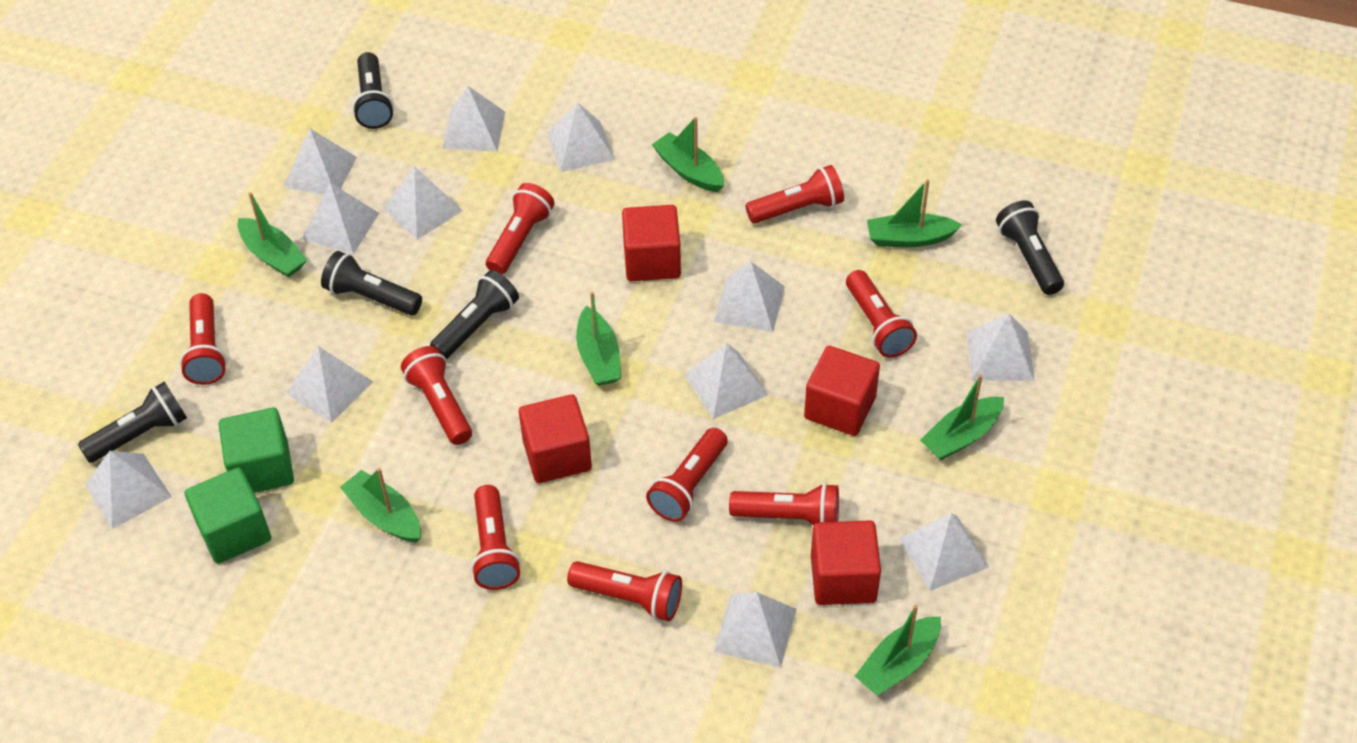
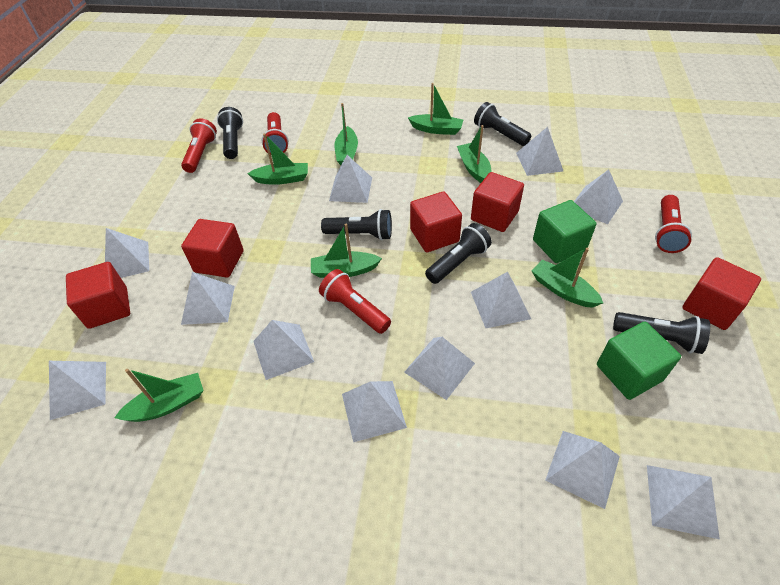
red cube: 4 -> 5
red flashlight: 9 -> 4

